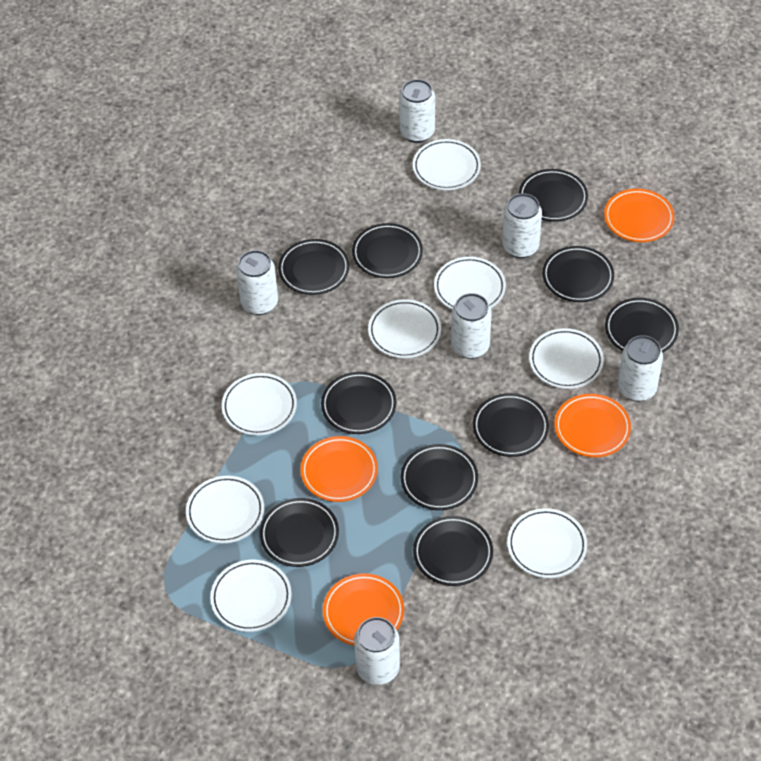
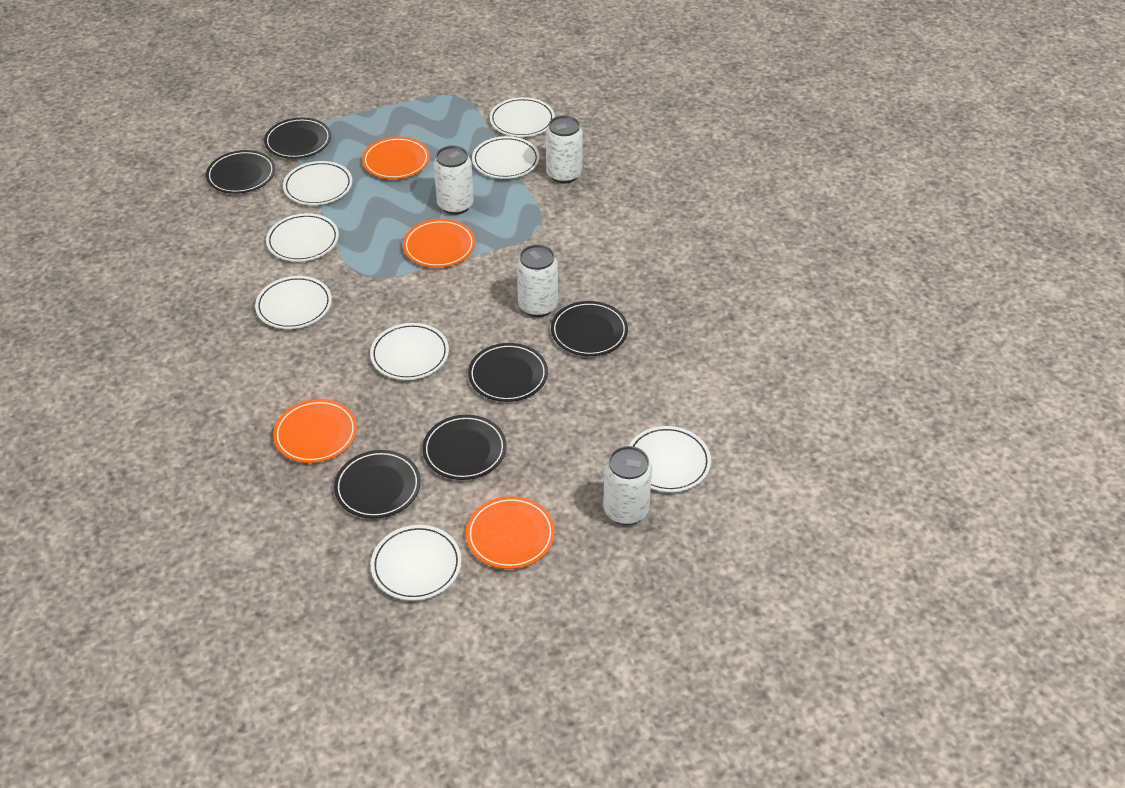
black plate: 10 -> 6
white can: 6 -> 4

